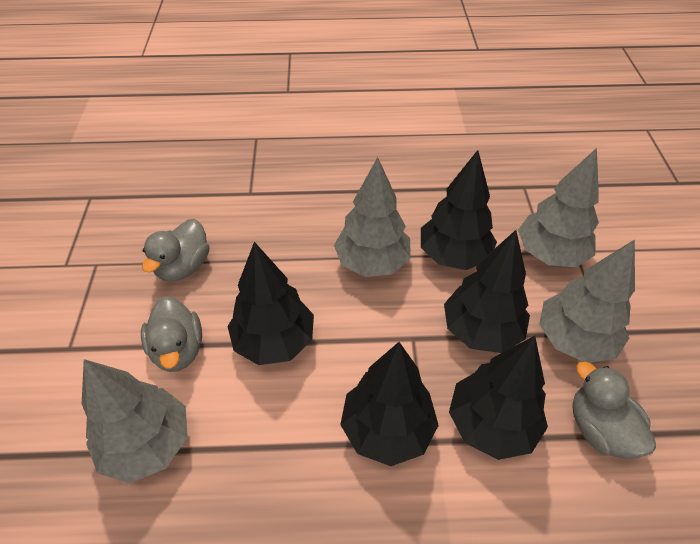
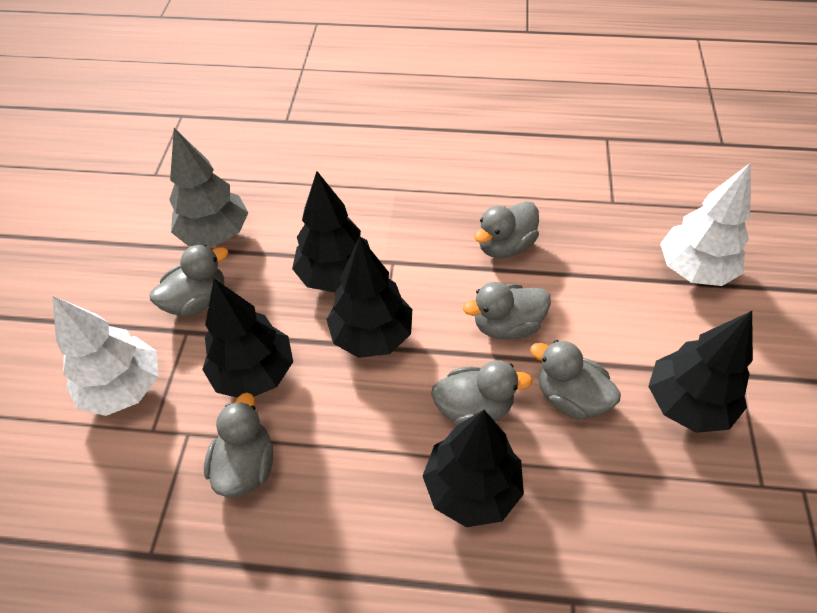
grey duck: 3 -> 6
grey tree: 4 -> 1
white tree: 0 -> 2

